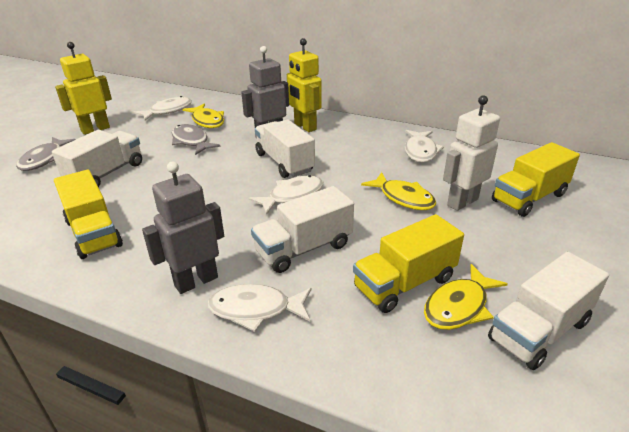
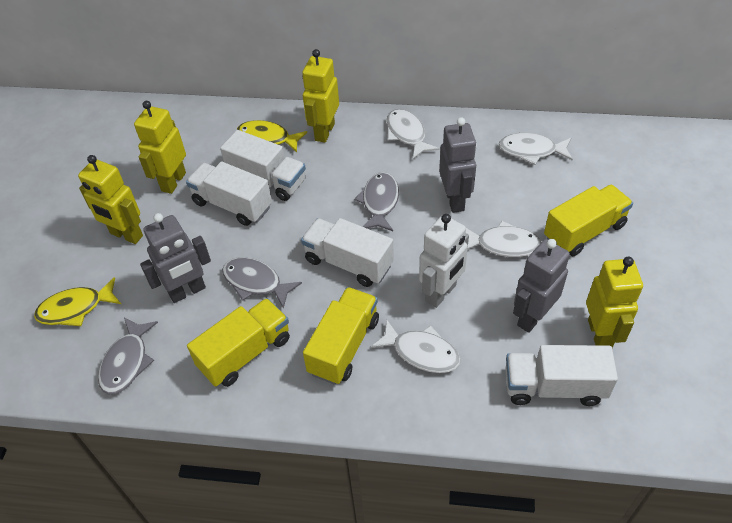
grey fish: 2 -> 3
grey robot: 2 -> 3
yellow fish: 3 -> 2
yellow robot: 2 -> 4

